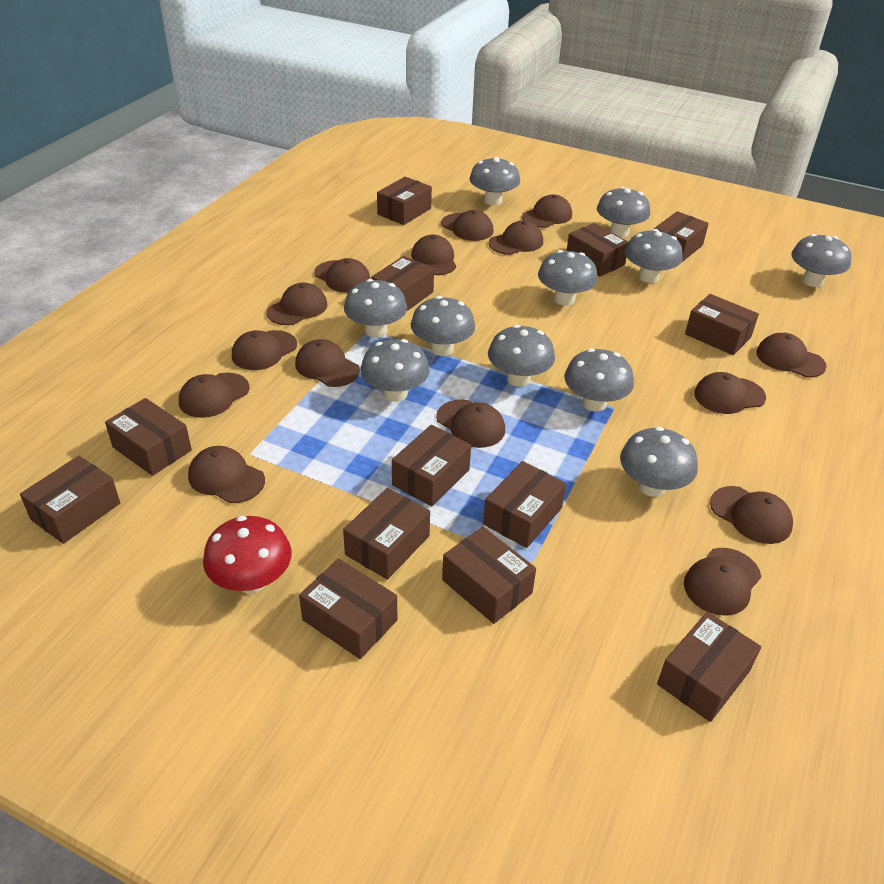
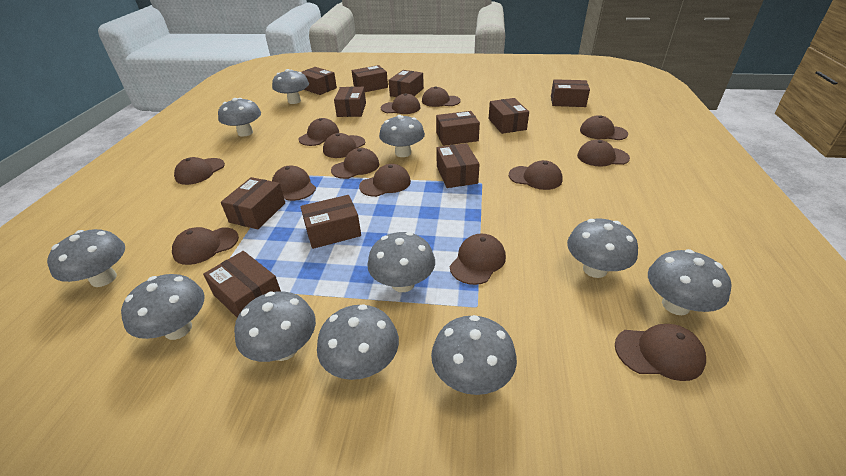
brown box: 13 -> 11
brown cap: 15 -> 14
red mushroom: 1 -> 0

